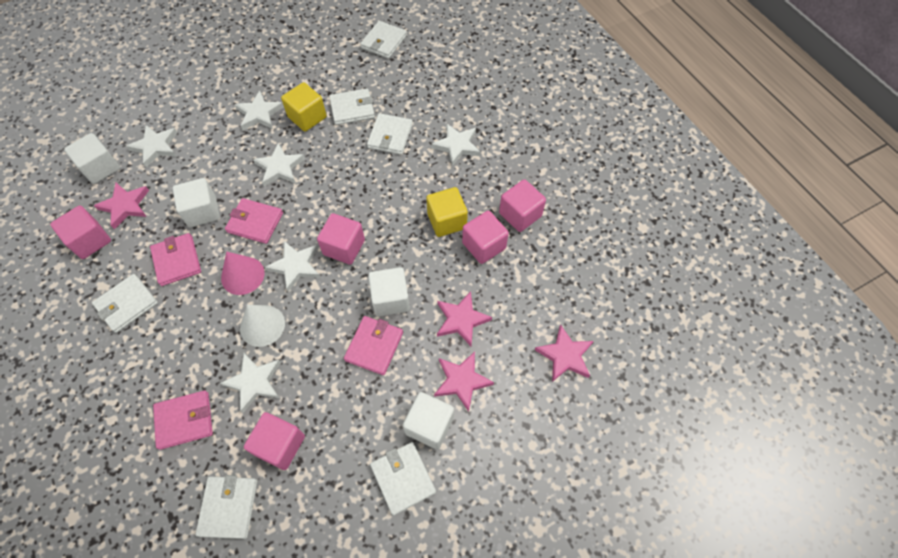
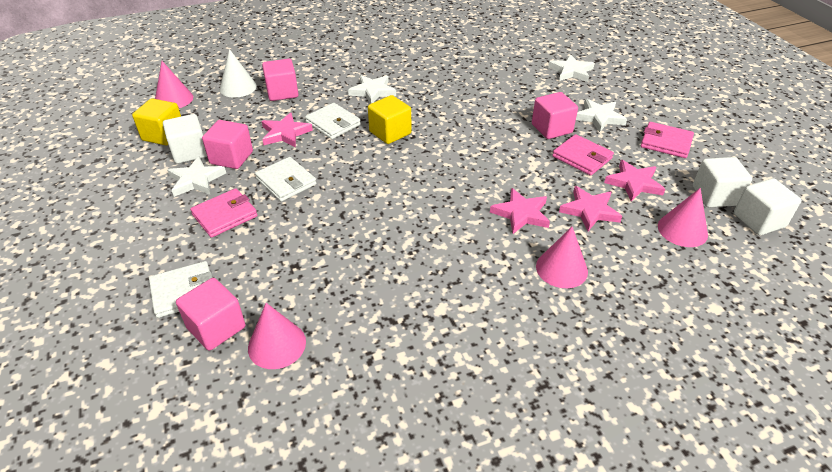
pink cone: 1 -> 4
pink cube: 5 -> 4
pink wallet: 4 -> 3
white cube: 4 -> 3
white star: 6 -> 4
white wallet: 6 -> 3

